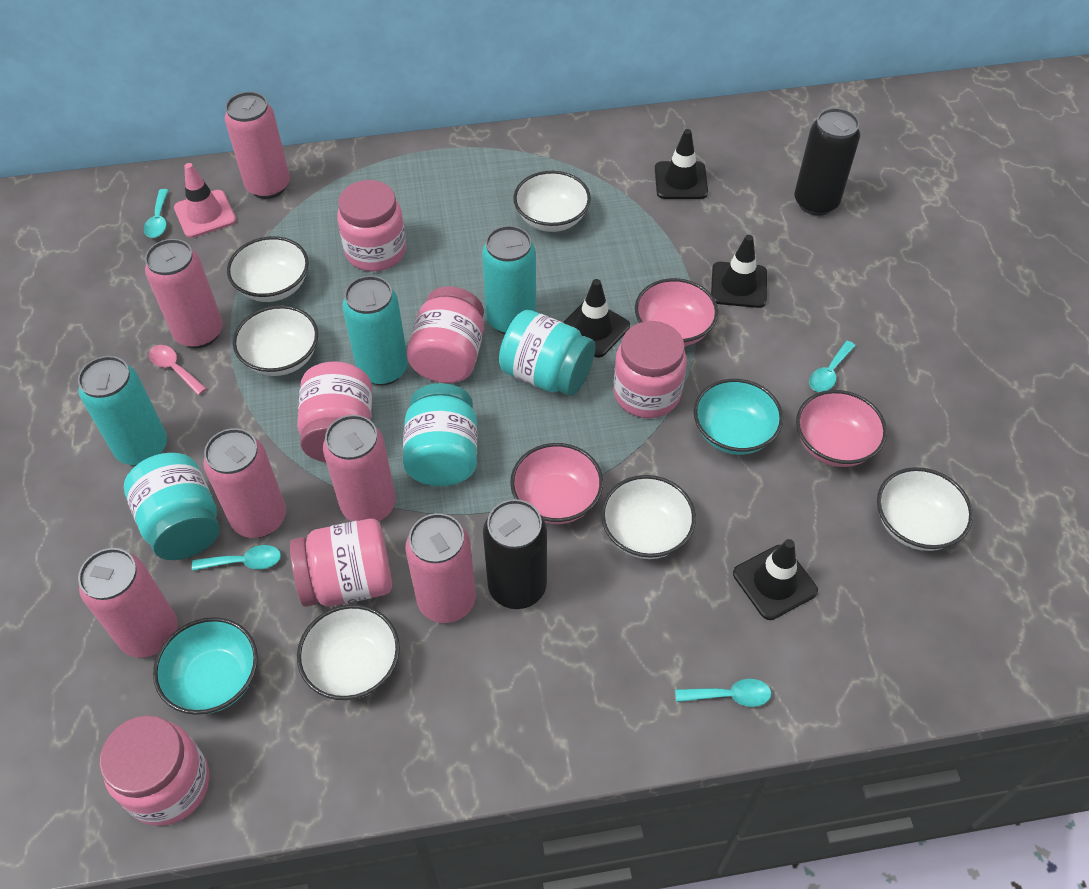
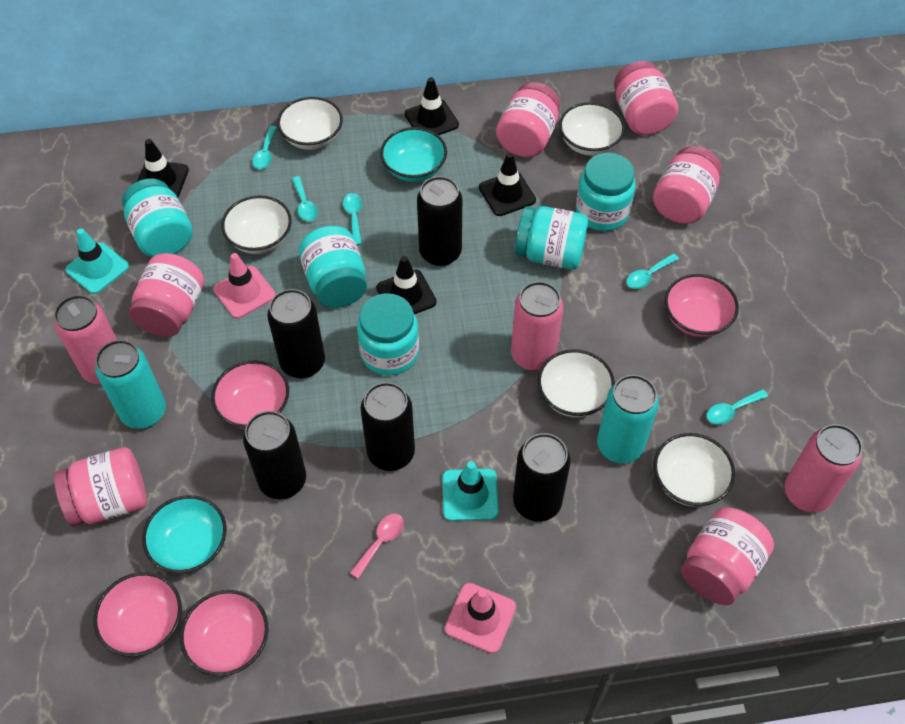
black can: 2 -> 5
pink bowl: 3 -> 4
pink can: 6 -> 3
pink traffic cone: 1 -> 2
turquoise can: 3 -> 2
turquoise jar: 3 -> 5
turquoise spoon: 4 -> 5
turquoise traffic cone: 0 -> 2
white bowl: 6 -> 5

